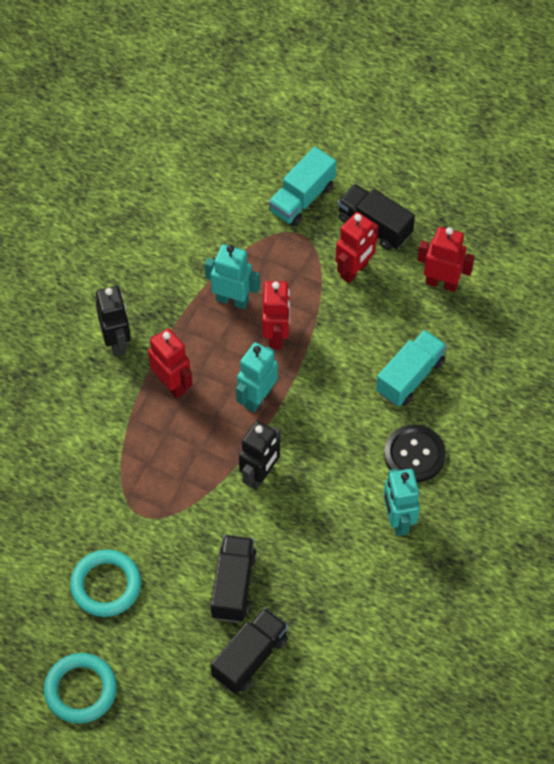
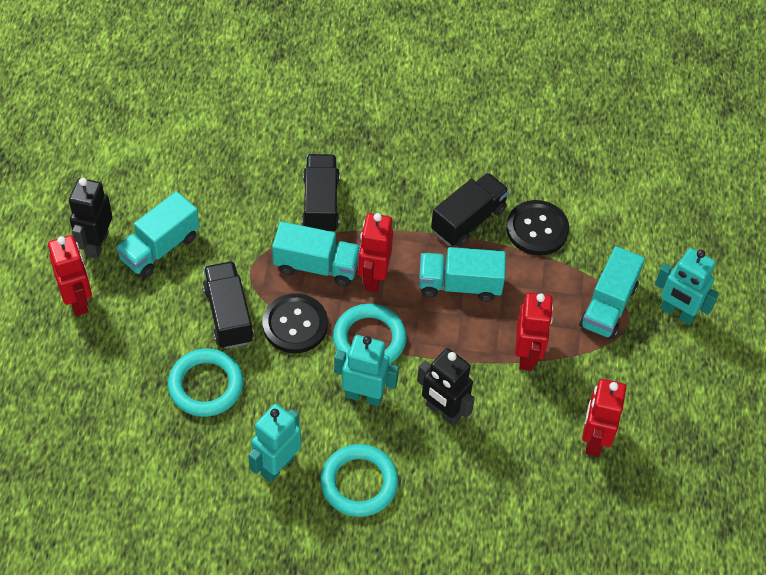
black button: 1 -> 2
turquoise ring: 2 -> 3
turquoise truck: 2 -> 4

